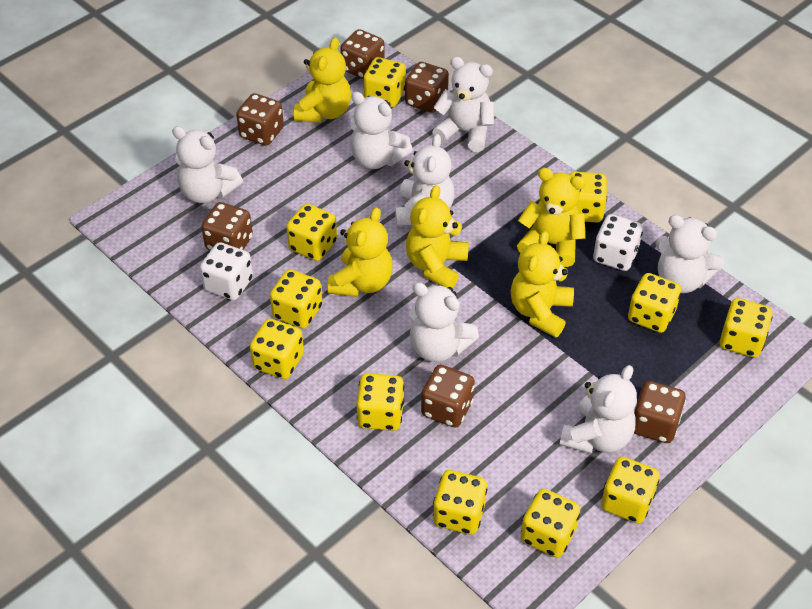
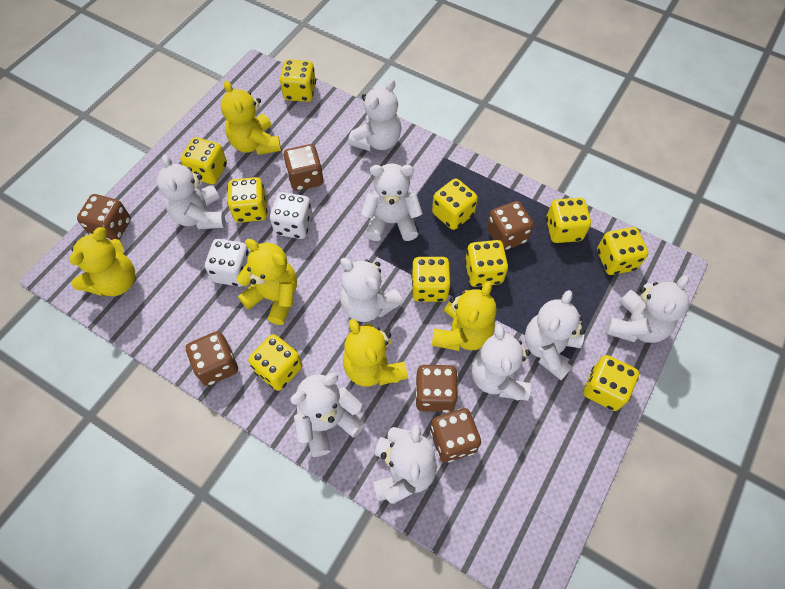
white teddy bear: 7 -> 9
yellow dice: 11 -> 10

